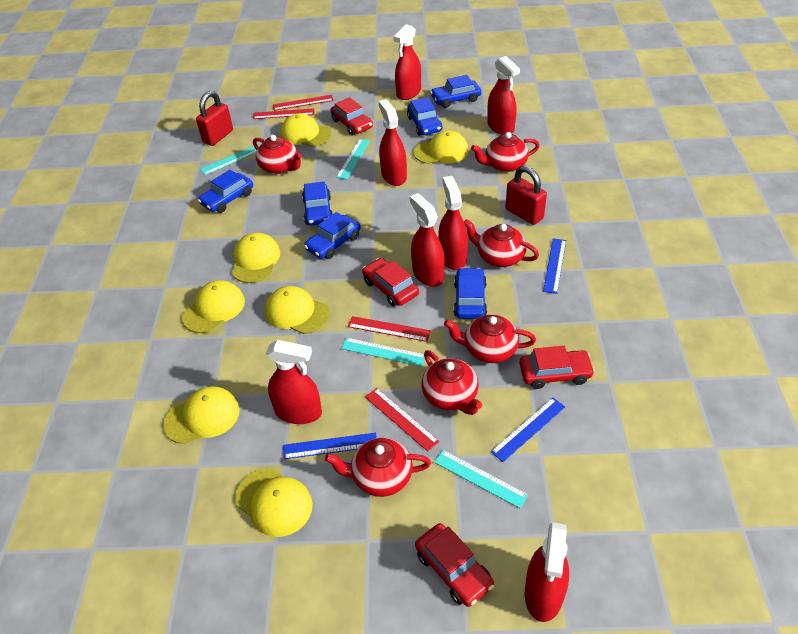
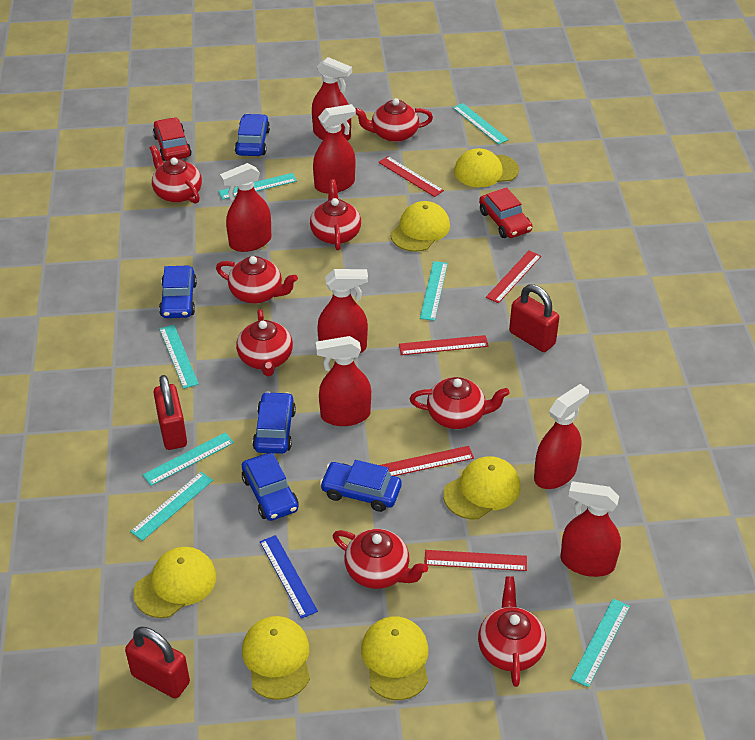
blue car: 6 -> 5
blue ruler: 3 -> 1
red car: 4 -> 2
red padlock: 2 -> 3
red ruler: 4 -> 5
red teapot: 6 -> 8
turquoise ruler: 4 -> 7
yellow cap: 7 -> 6

